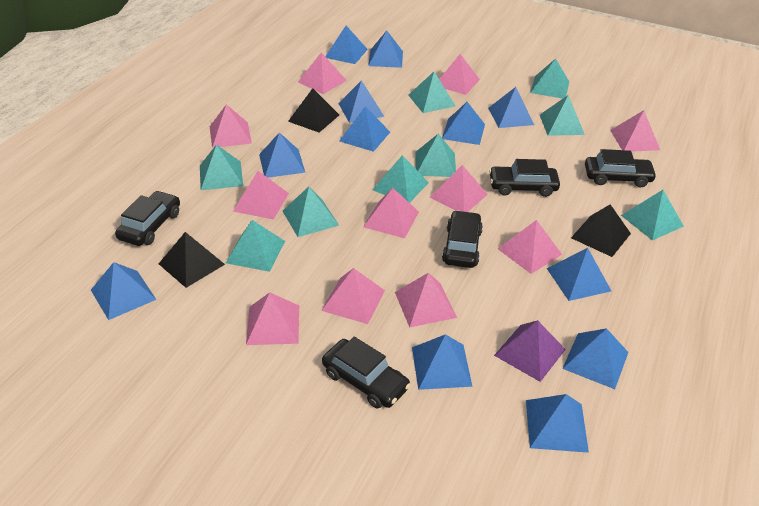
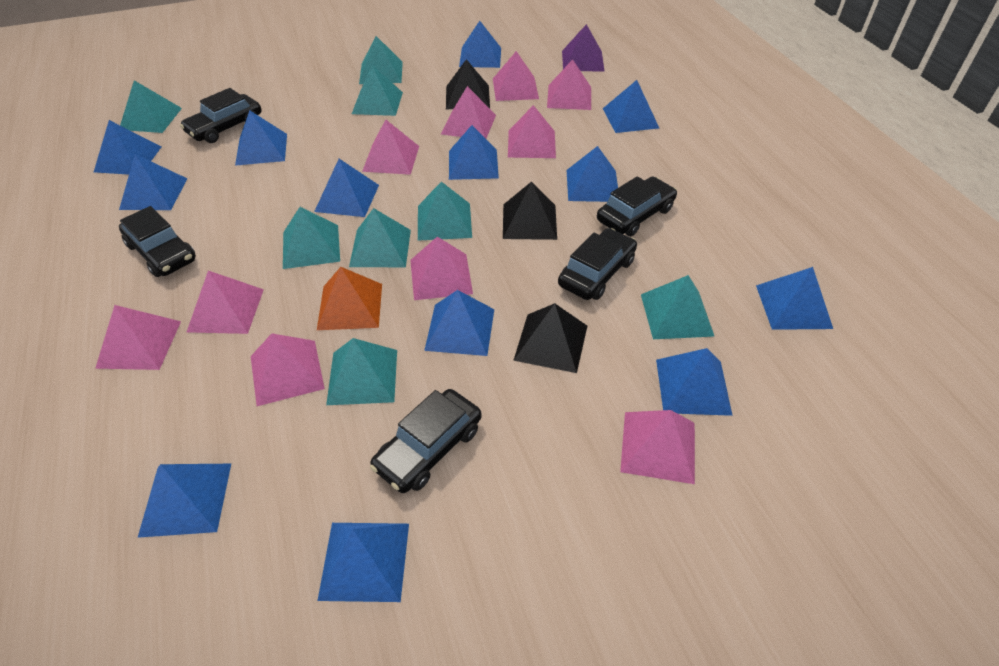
blue pyramid: 12 -> 13
orange pyramid: 0 -> 1
pink pyramid: 11 -> 10
turquoise pyramid: 9 -> 8

